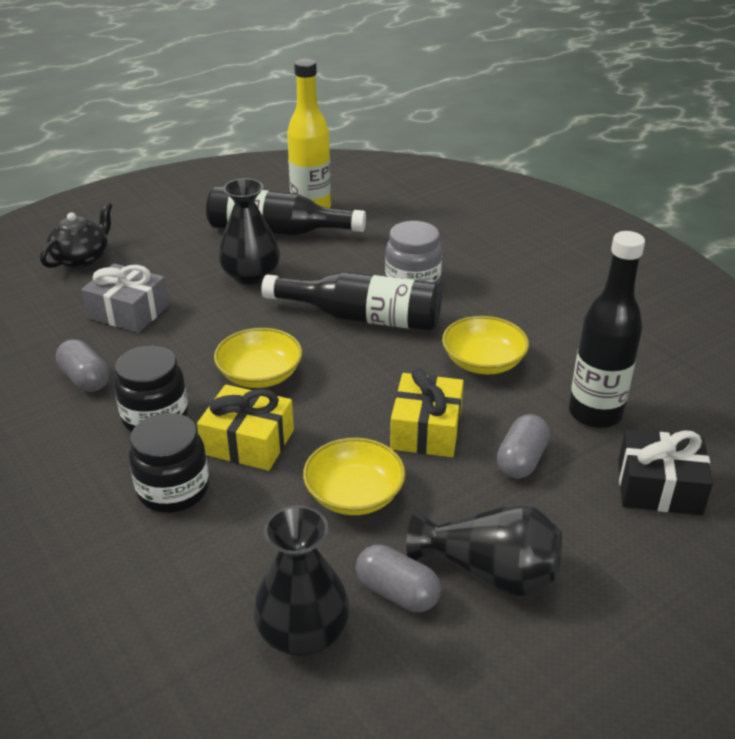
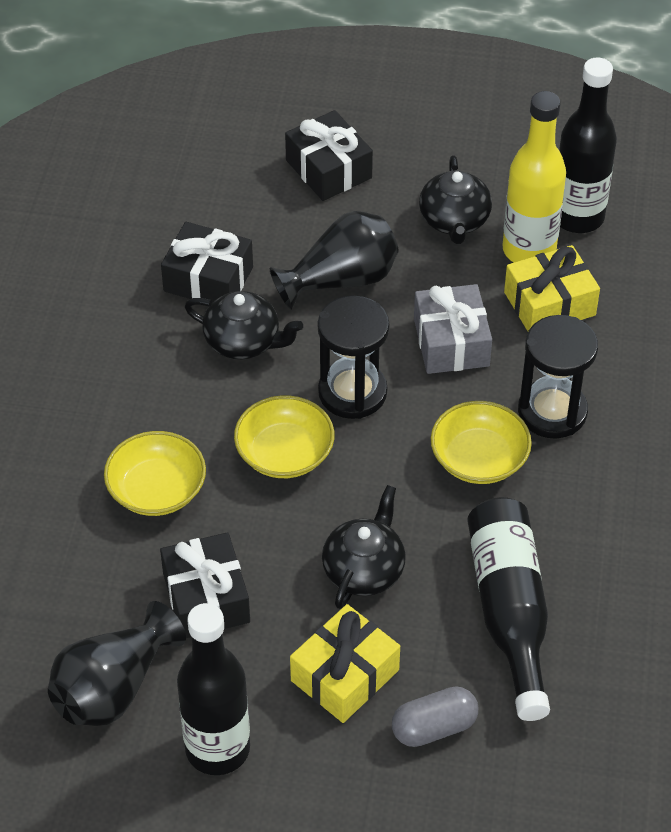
black gift: 1 -> 3
black hourglass: 0 -> 2
black jar: 2 -> 0
black teapot: 1 -> 3
black vase: 3 -> 2
grey capsule: 3 -> 1
grey jar: 1 -> 0

